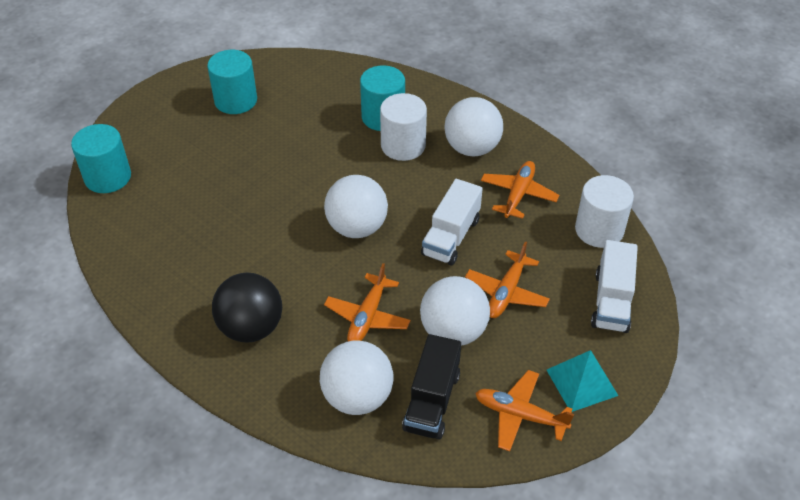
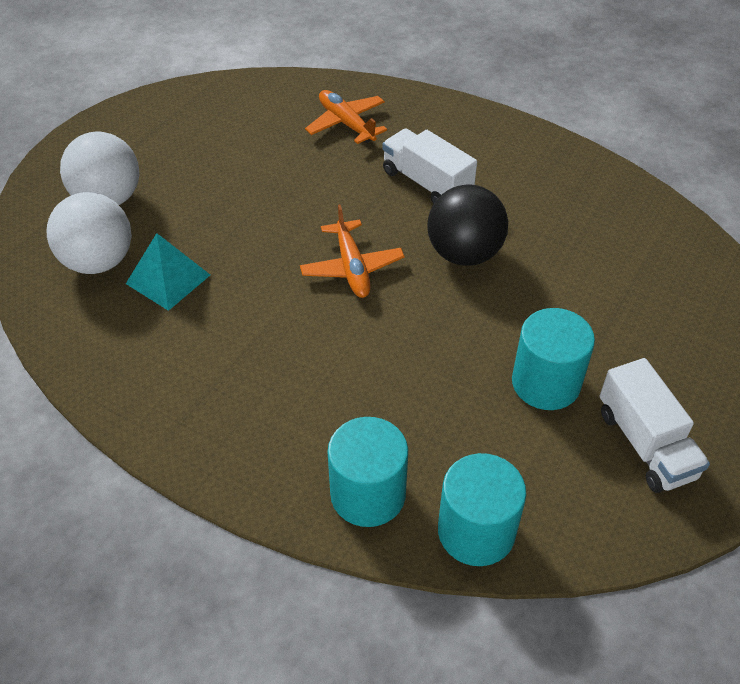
black truck: 1 -> 0
orange plane: 4 -> 2
white ball: 4 -> 2
white cylinder: 2 -> 0

